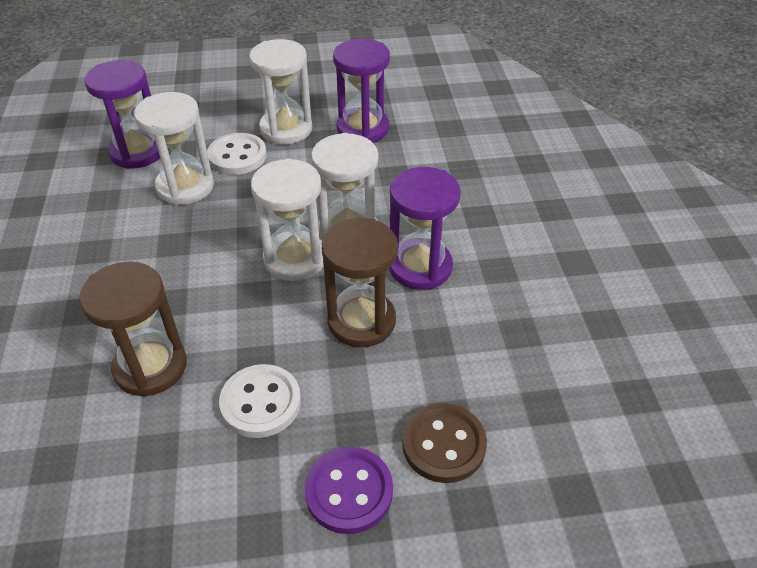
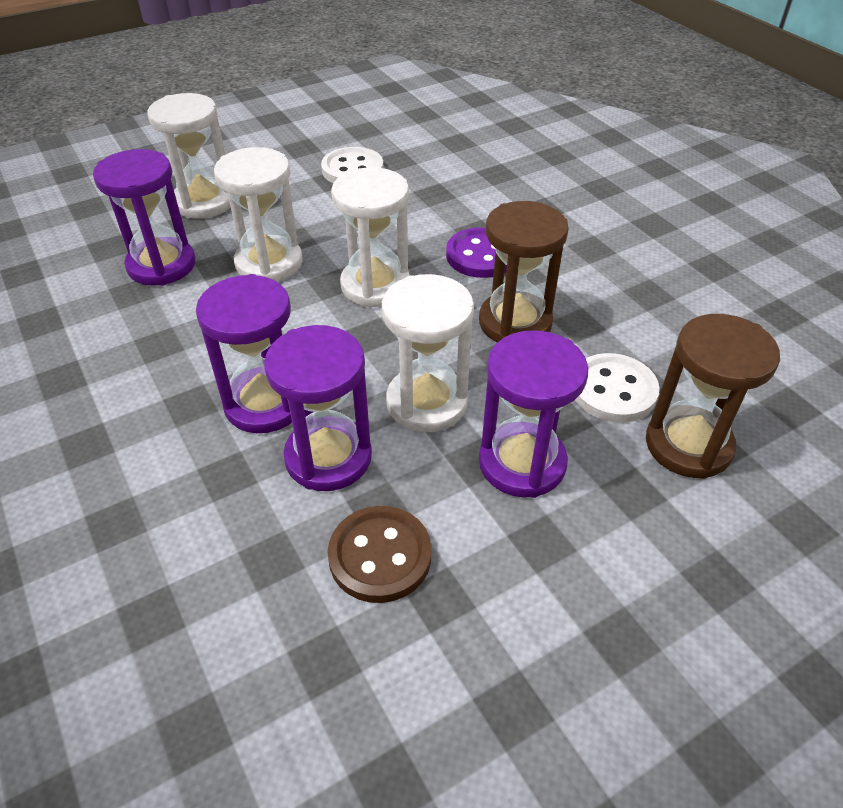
purple hourglass: 3 -> 4

